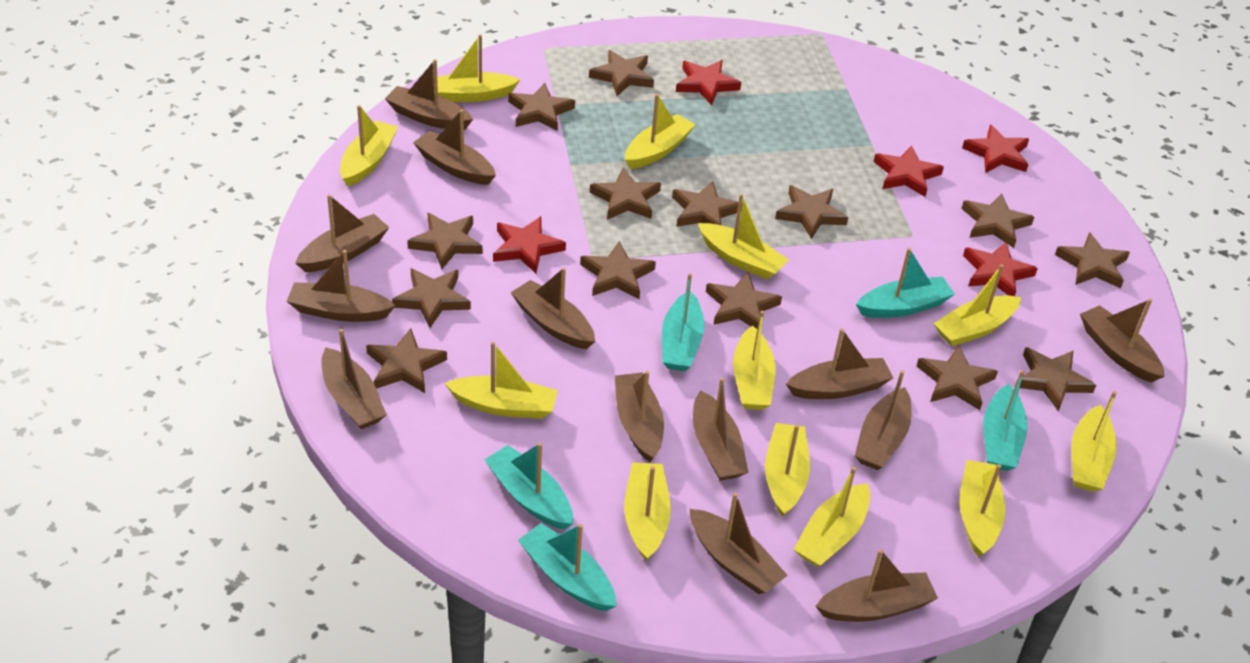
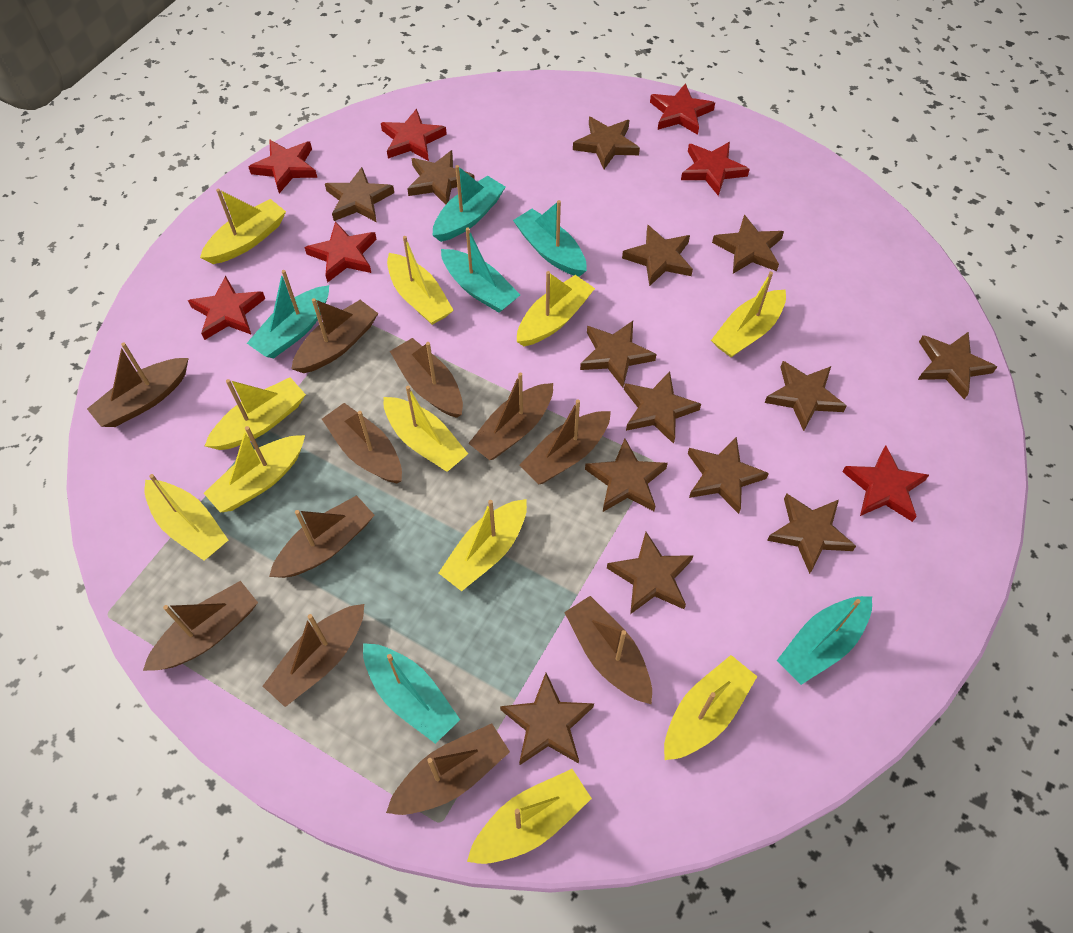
brown boat: 13 -> 11
red star: 5 -> 7
turquoise boat: 5 -> 6
yellow boat: 12 -> 11

